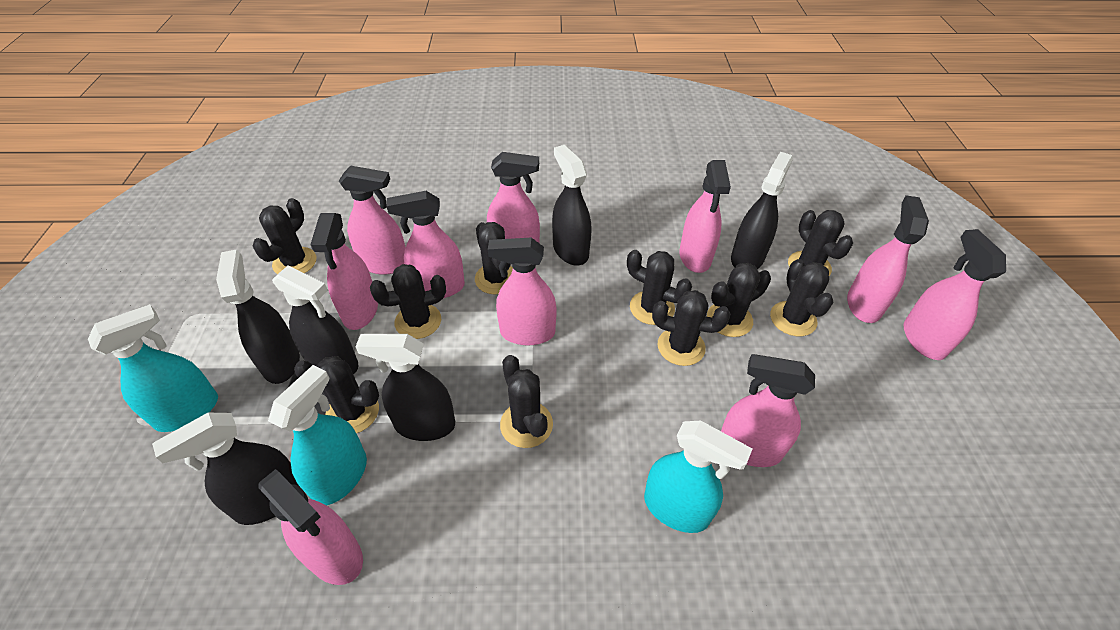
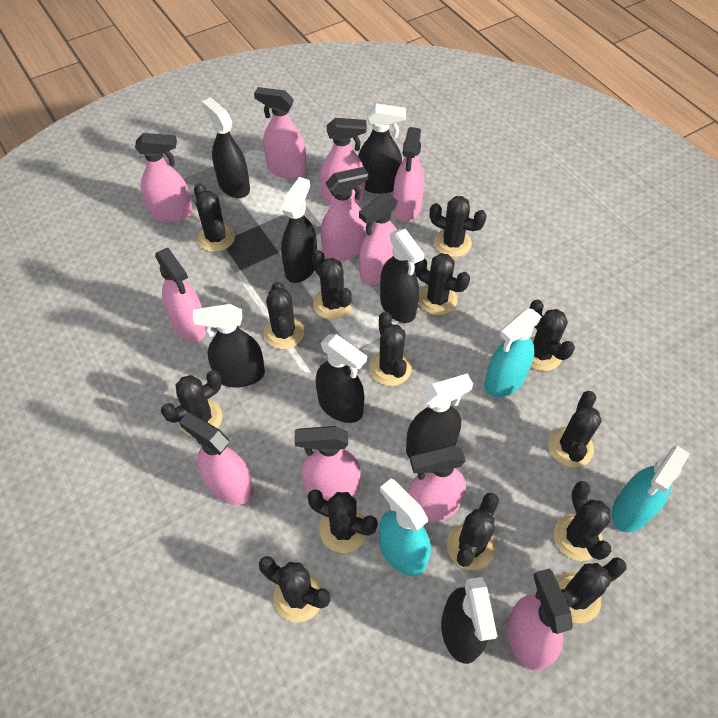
black cactus: 10 -> 14
black spray bottle: 6 -> 8
pink spray bottle: 10 -> 11

